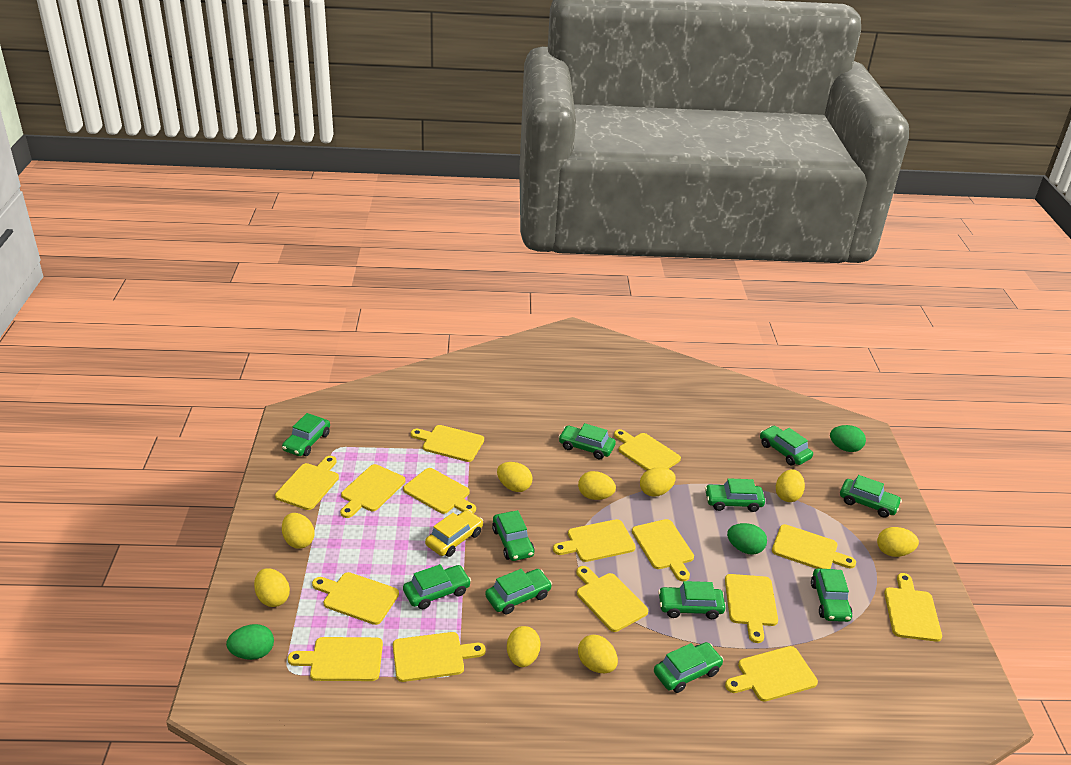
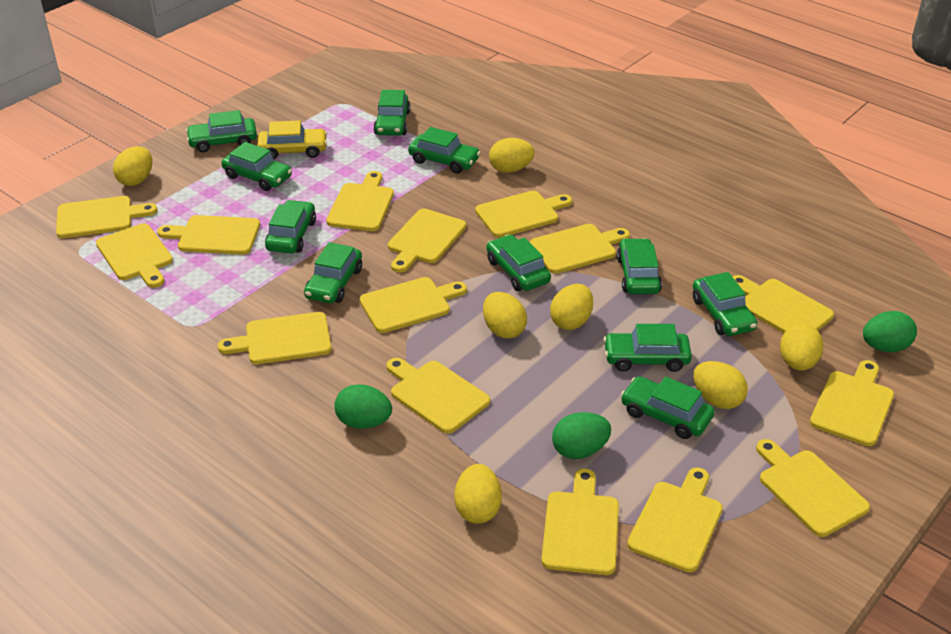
yellow egg: 9 -> 7

